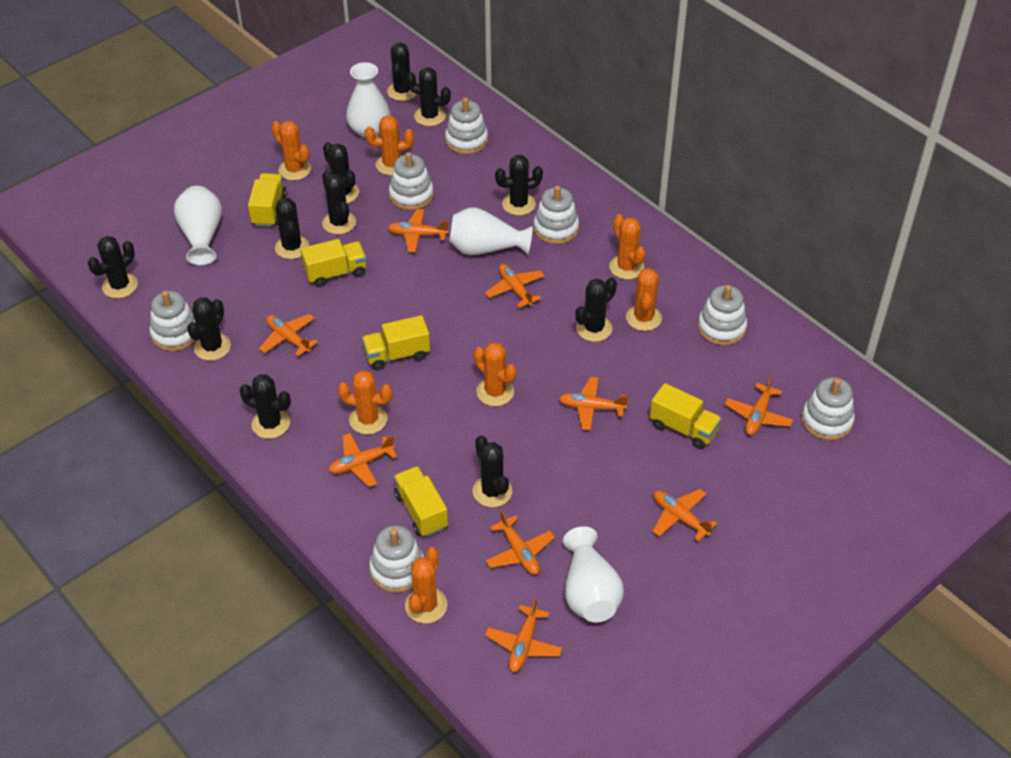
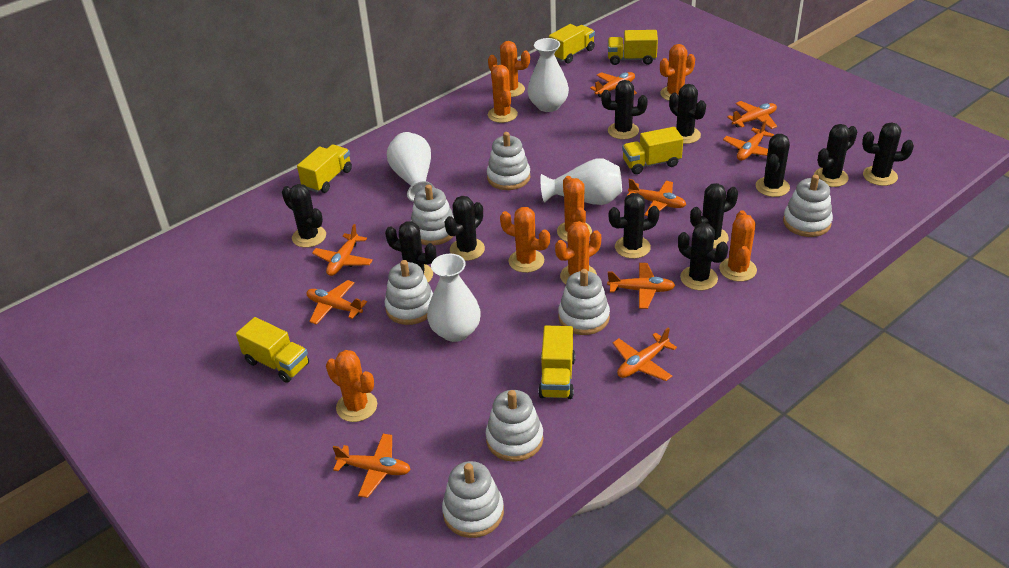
orange cactus: 7 -> 8
yellow truck: 5 -> 6

